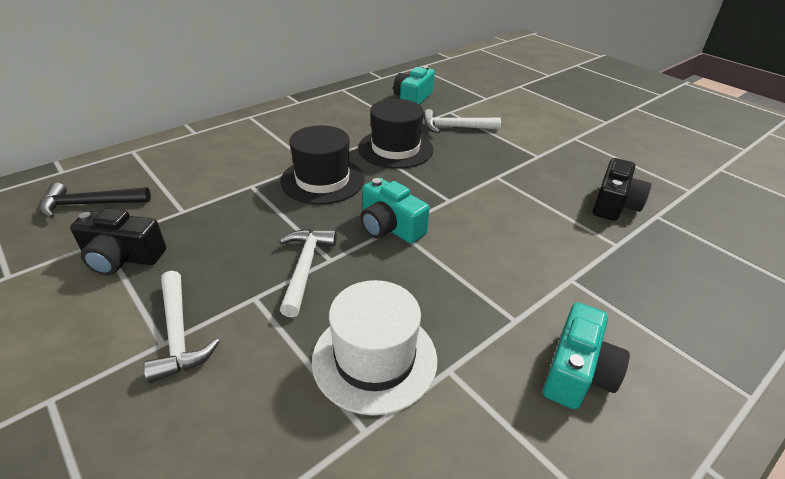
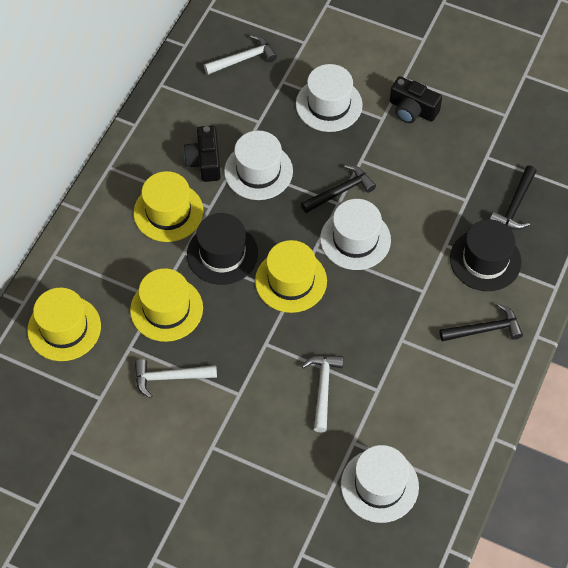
black hammer: 1 -> 3
turquoise camera: 3 -> 0
white hat: 1 -> 4
yellow hat: 0 -> 4

